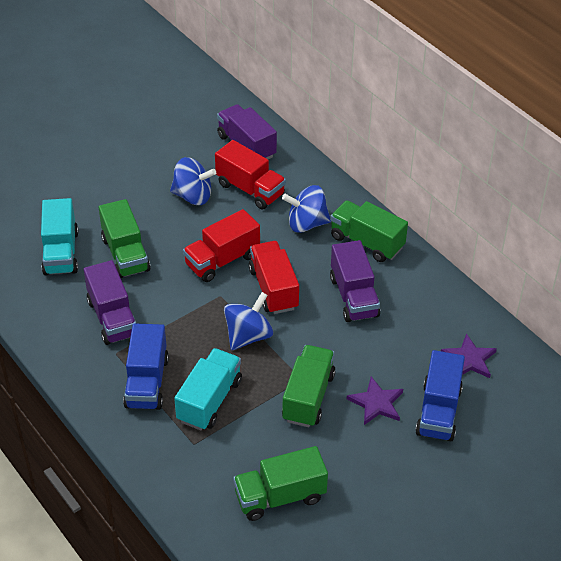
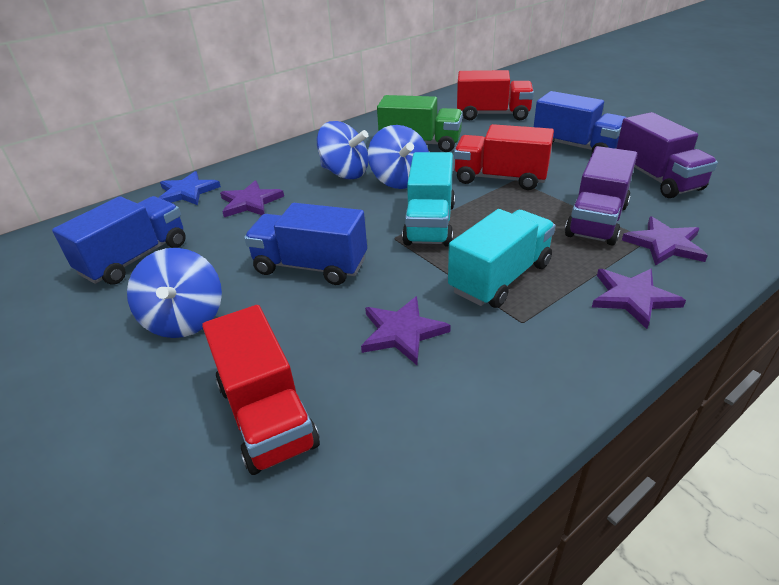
blue star: 0 -> 1
blue truck: 2 -> 3
green truck: 4 -> 1
purple star: 2 -> 4
purple truck: 3 -> 2

